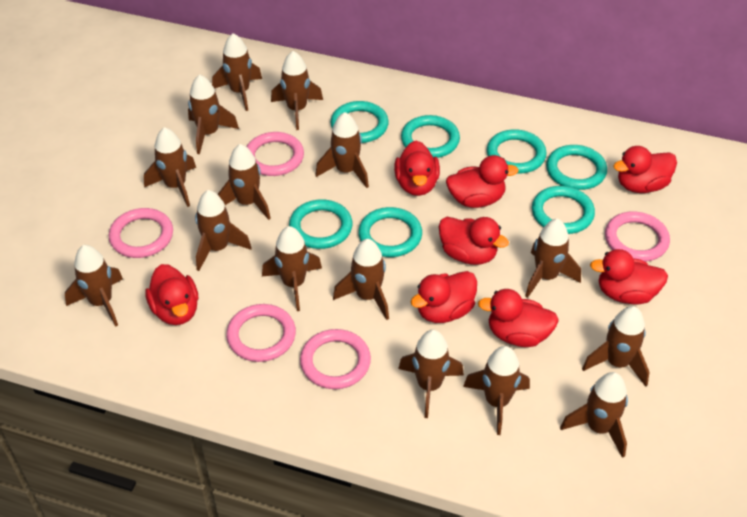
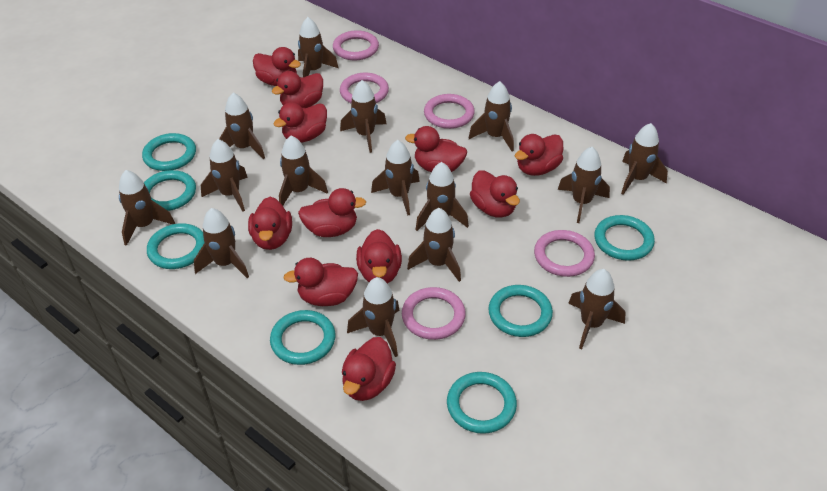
red duck: 8 -> 11

